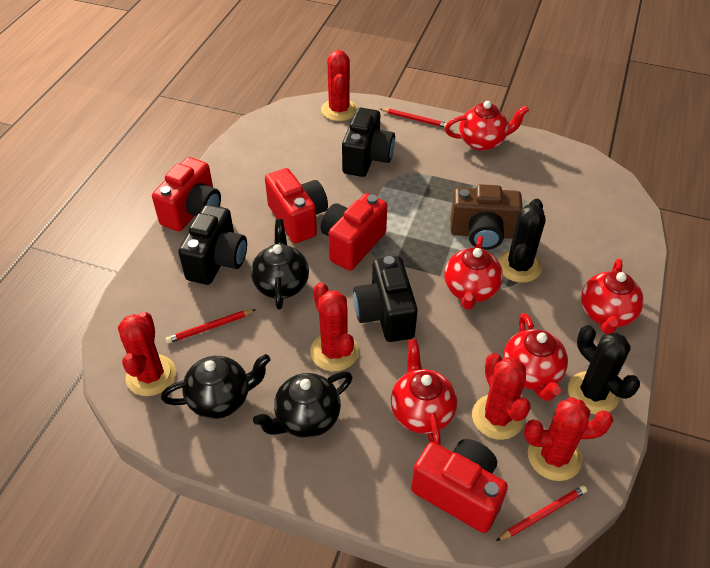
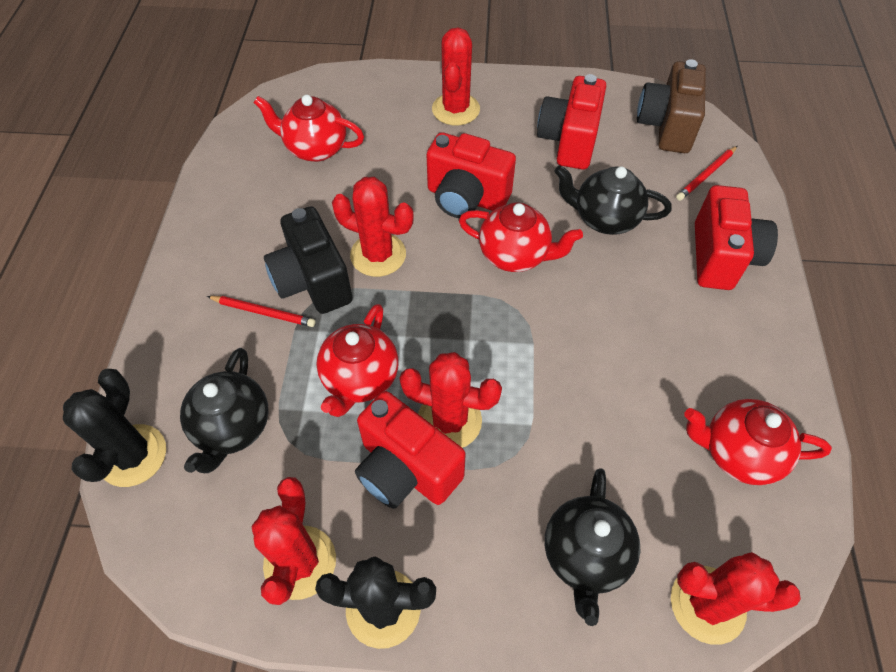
black camera: 3 -> 1
red pencil: 3 -> 2
red teapot: 5 -> 4

